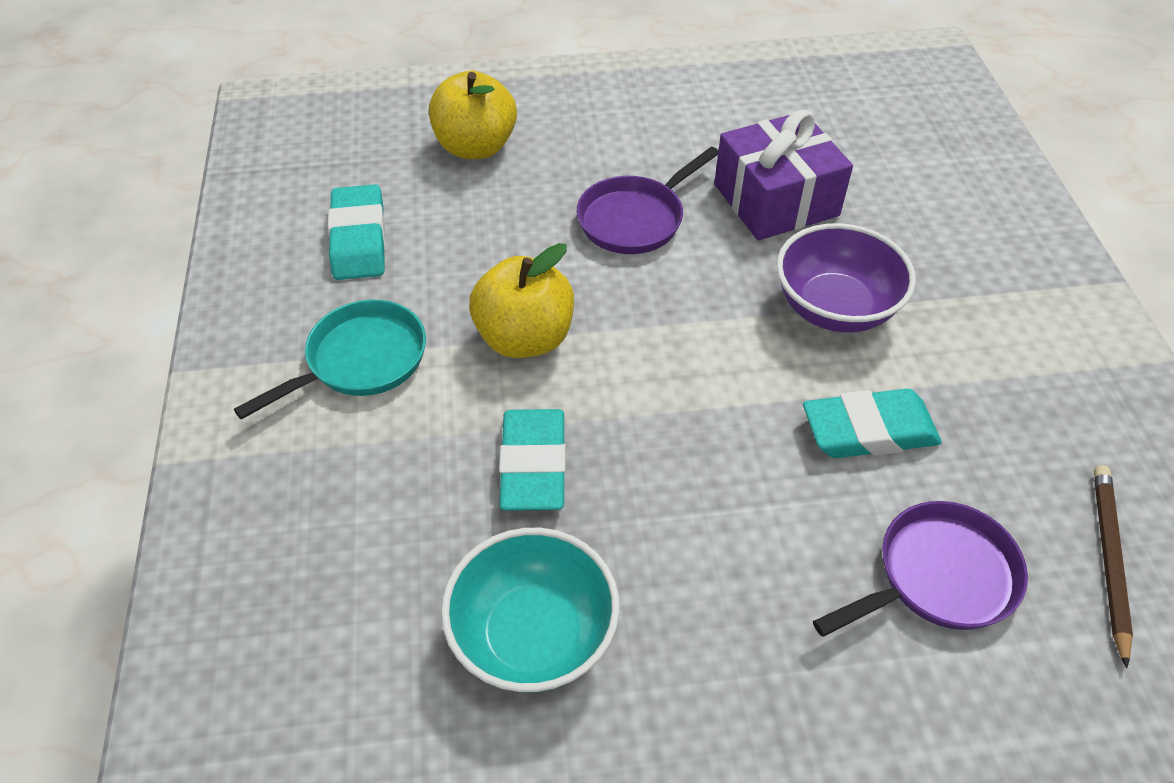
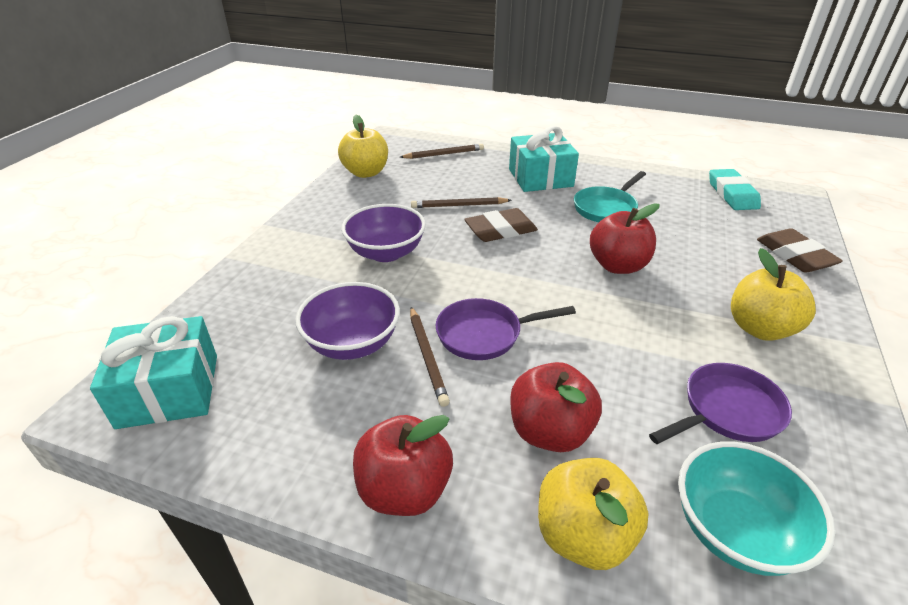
brown eraser: 0 -> 2
brown pencil: 1 -> 3
purple bowl: 1 -> 2
purple gift: 1 -> 0
red apple: 0 -> 3
turquoise eraser: 3 -> 1
turquoise gift: 0 -> 2
yellow apple: 2 -> 3

